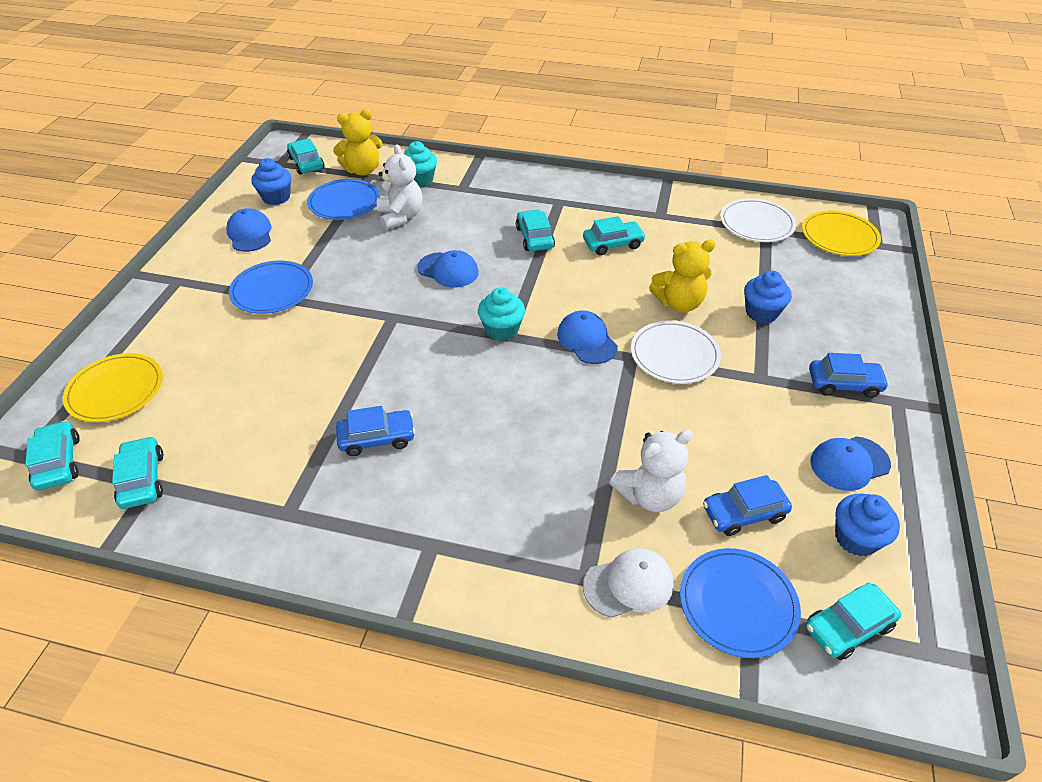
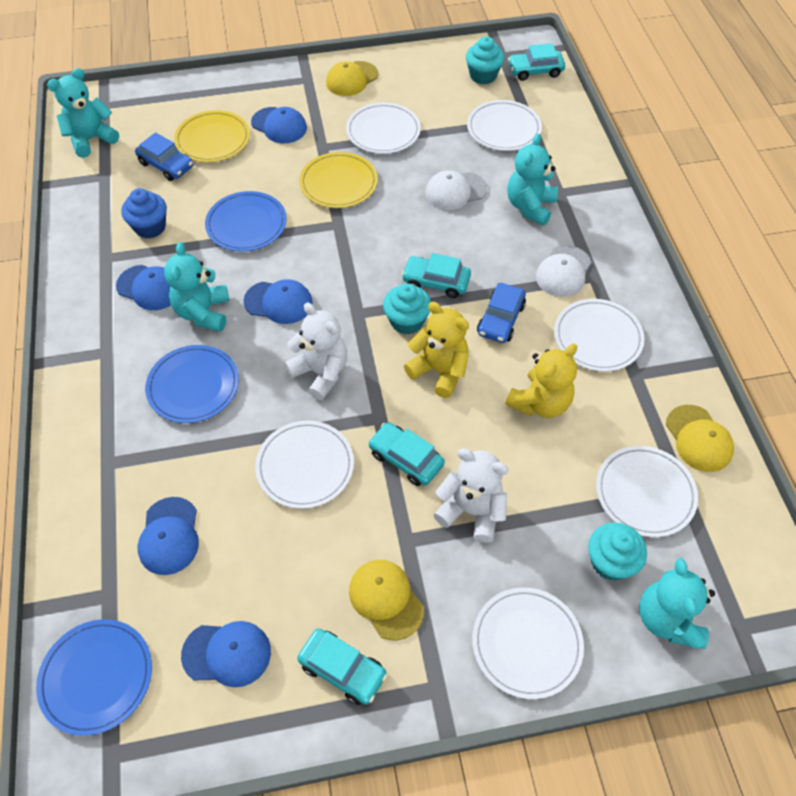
blue cap: 4 -> 5
blue car: 3 -> 2
blue cupcake: 3 -> 1
turquoise car: 6 -> 4
turquoise cupcake: 2 -> 3
turquoise teddy bear: 0 -> 4
white cap: 1 -> 2
white plate: 2 -> 6
yellow cap: 0 -> 3

